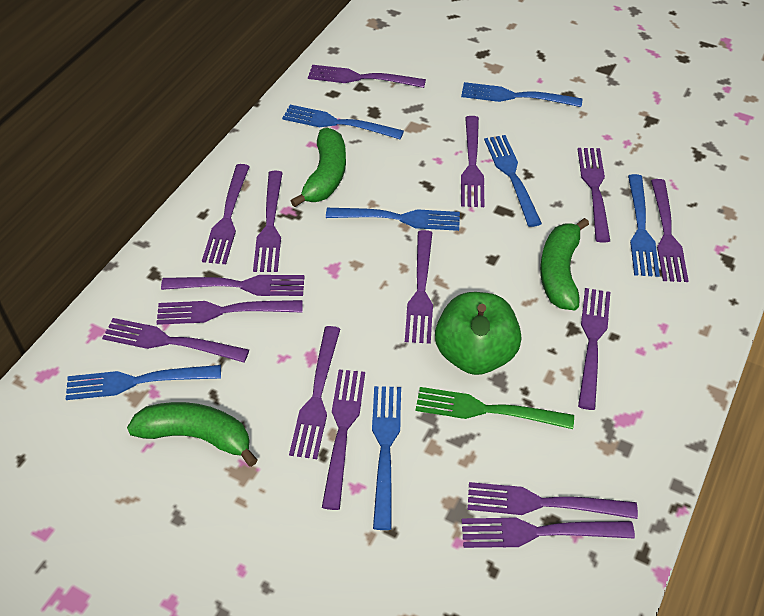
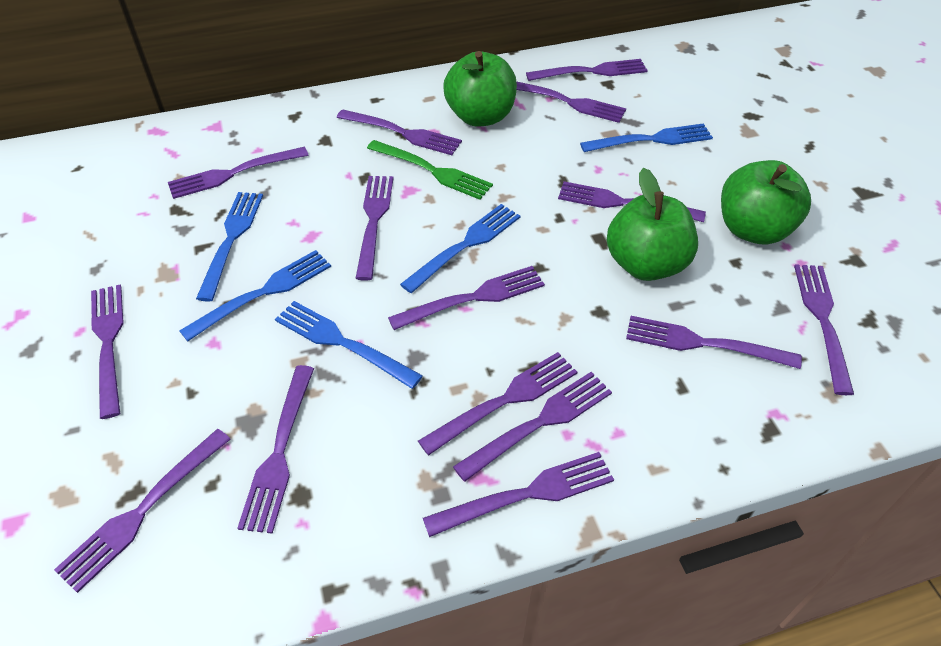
blue fork: 7 -> 5
green apple: 1 -> 3
green banana: 3 -> 0

